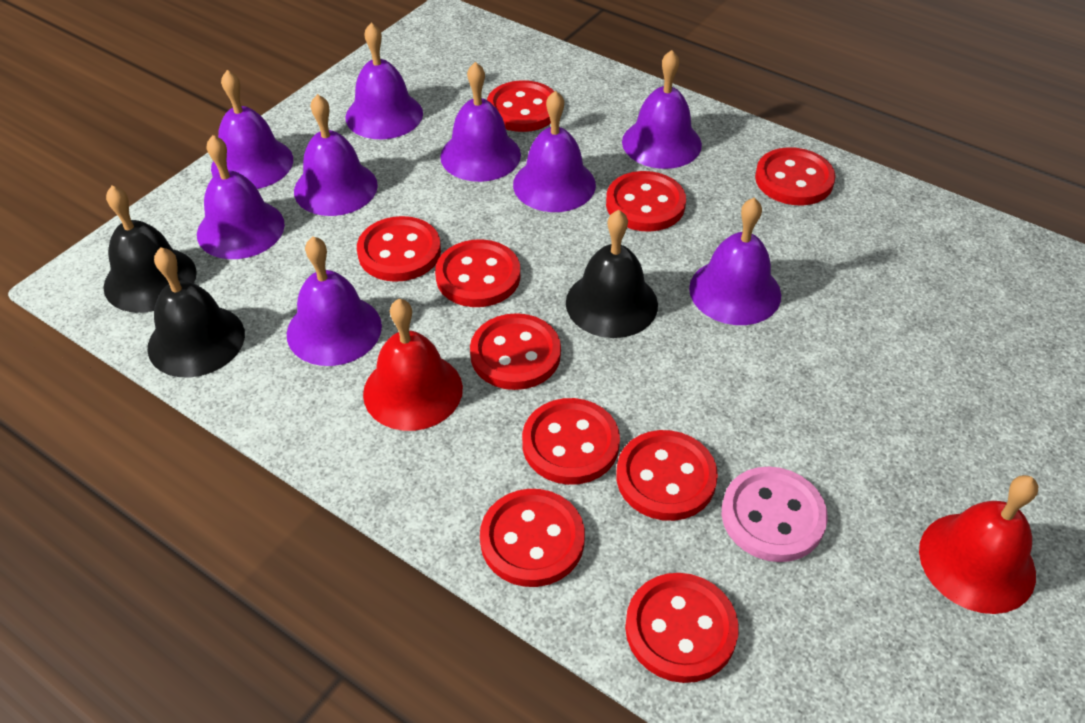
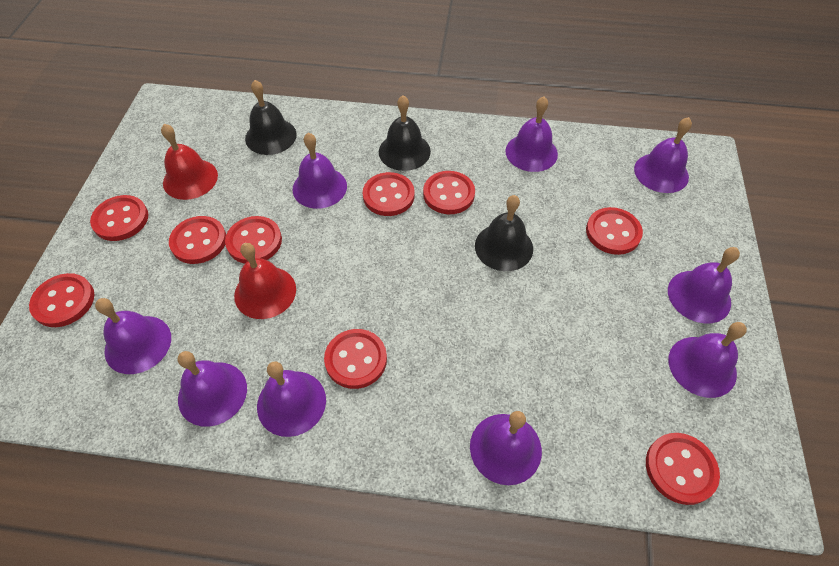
pink button: 1 -> 0
red button: 10 -> 9

